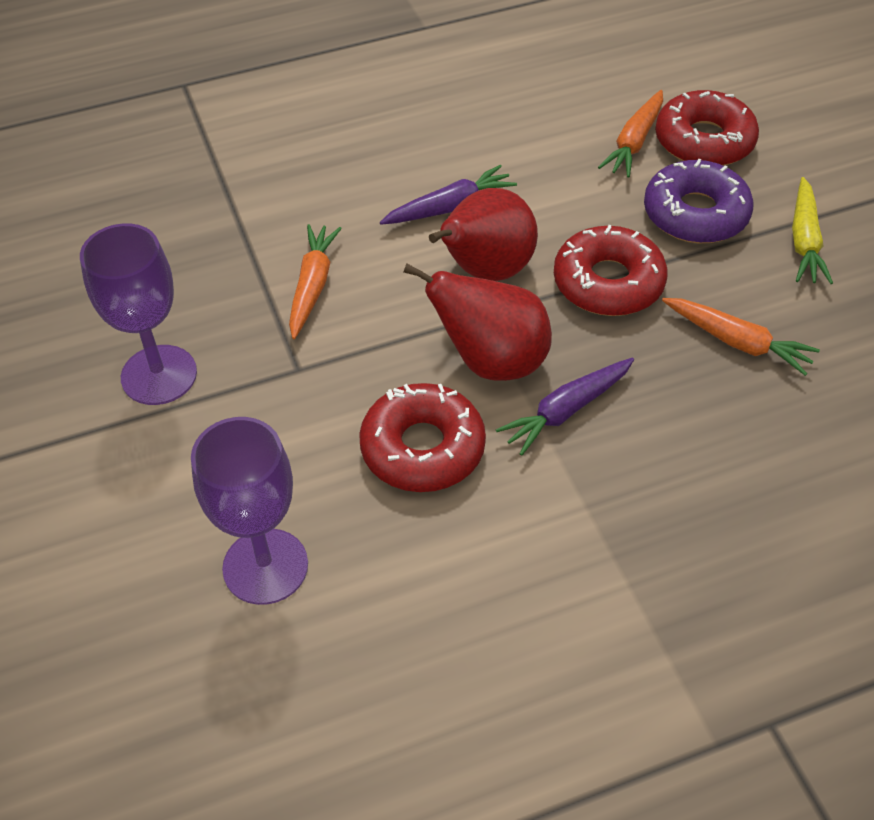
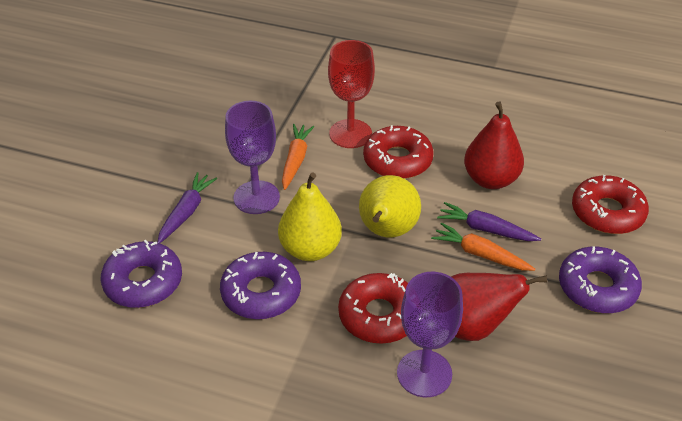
orange carrot: 3 -> 2
purple donut: 1 -> 3
red goblet: 0 -> 1
yellow carrot: 1 -> 0
yellow pear: 0 -> 2

